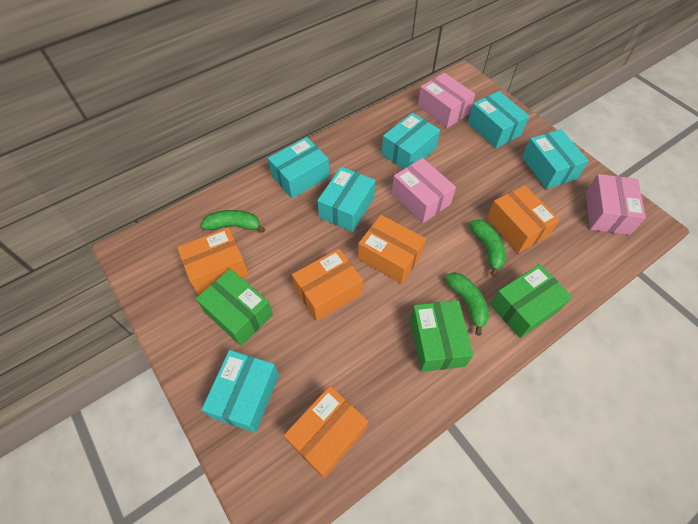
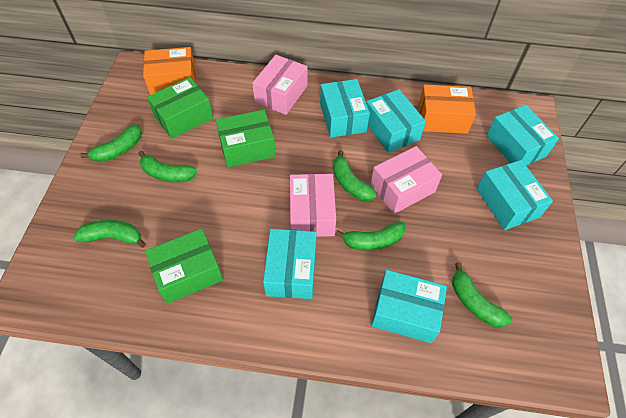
green banana: 3 -> 6
orange box: 5 -> 2

